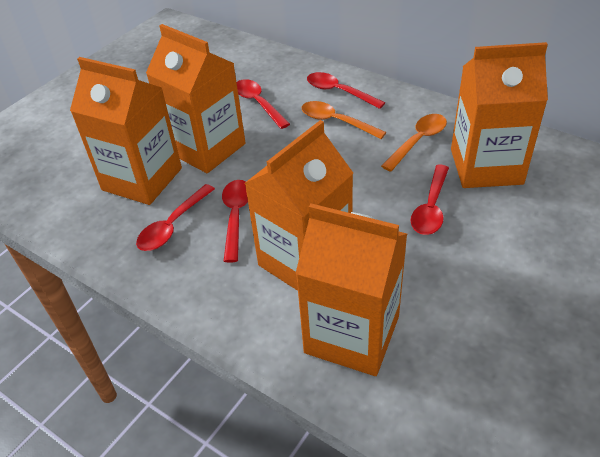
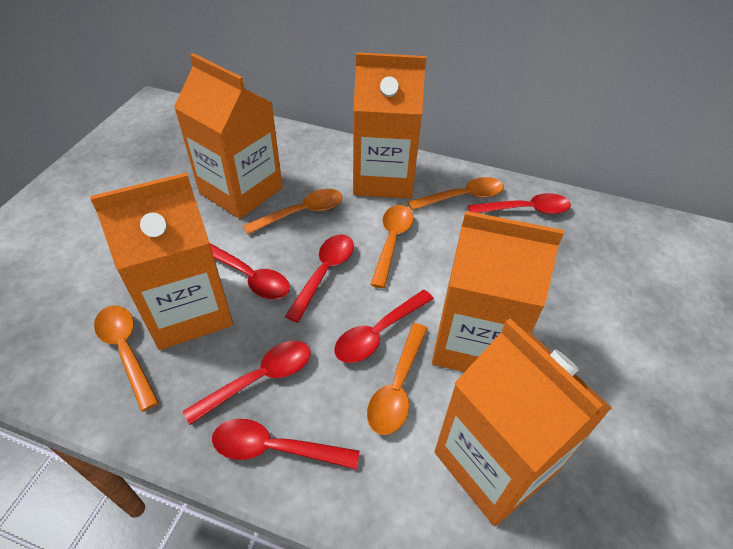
orange spoon: 2 -> 5
red spoon: 5 -> 6

